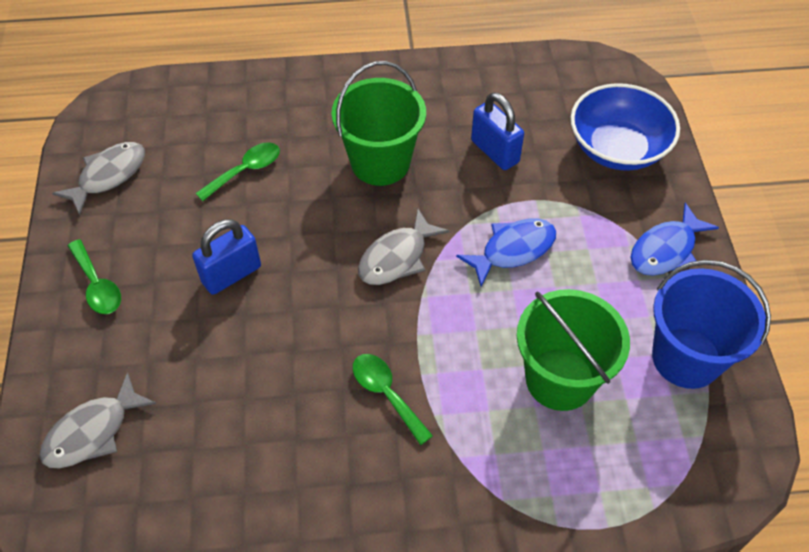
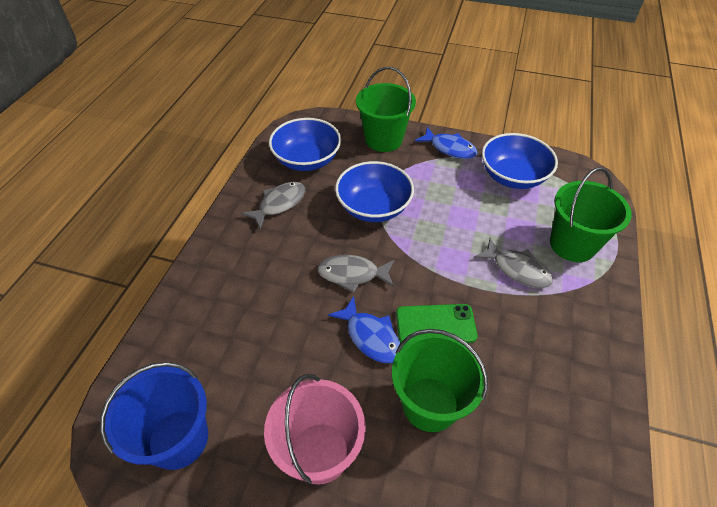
blue bowl: 1 -> 3
blue padlock: 2 -> 0
green bucket: 2 -> 3
green phone: 0 -> 1
green spoon: 3 -> 0
pink bucket: 0 -> 1

